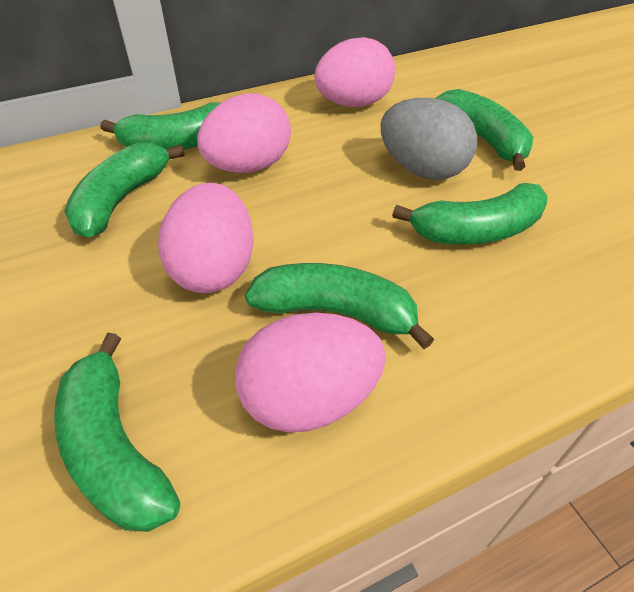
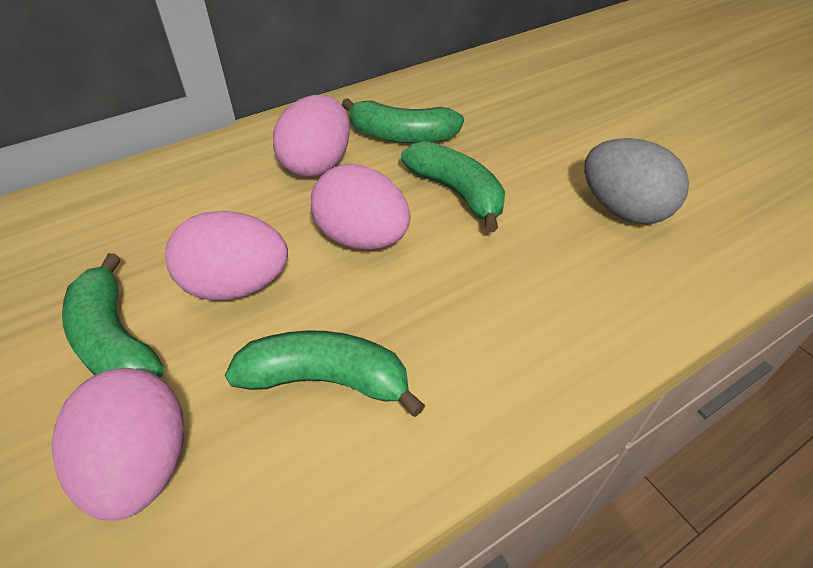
green banana: 6 -> 4

